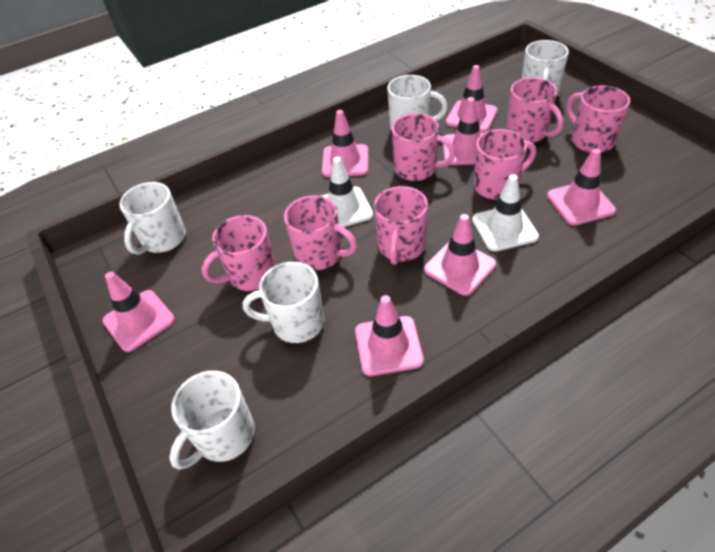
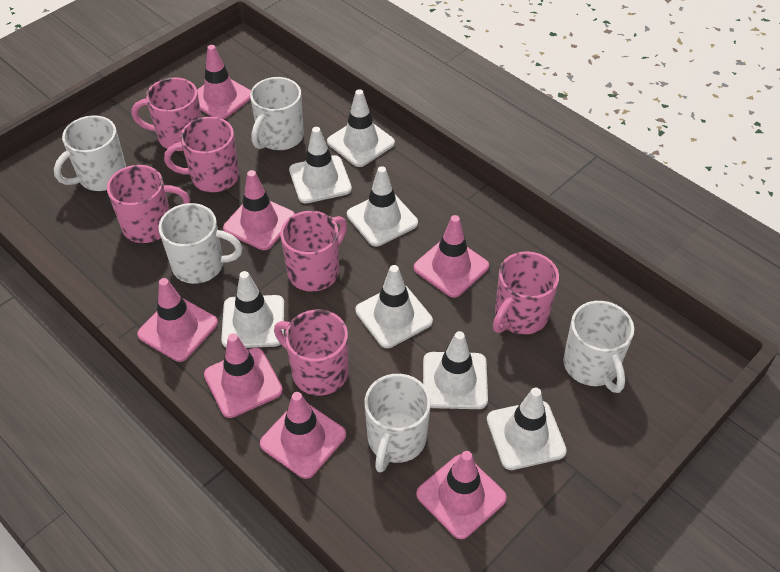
pink mug: 7 -> 6
white traffic cone: 2 -> 7

